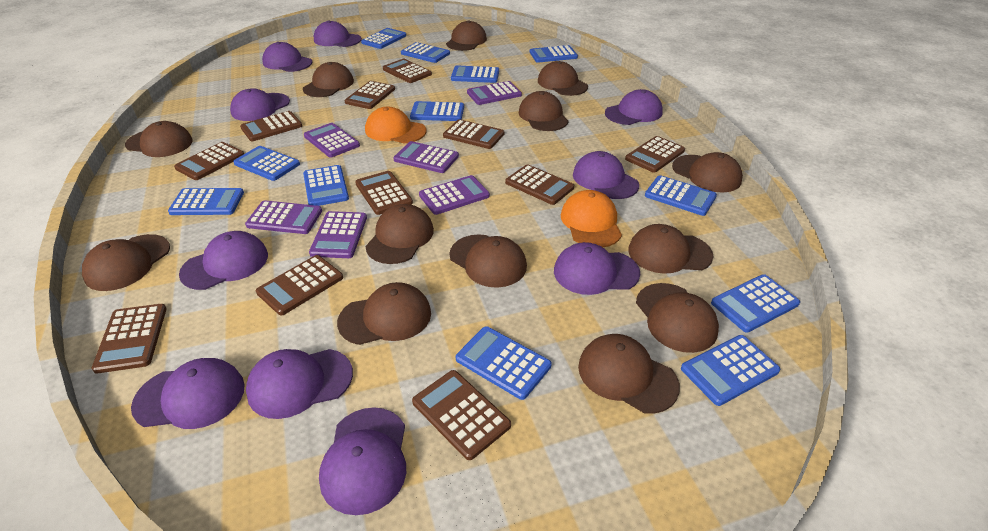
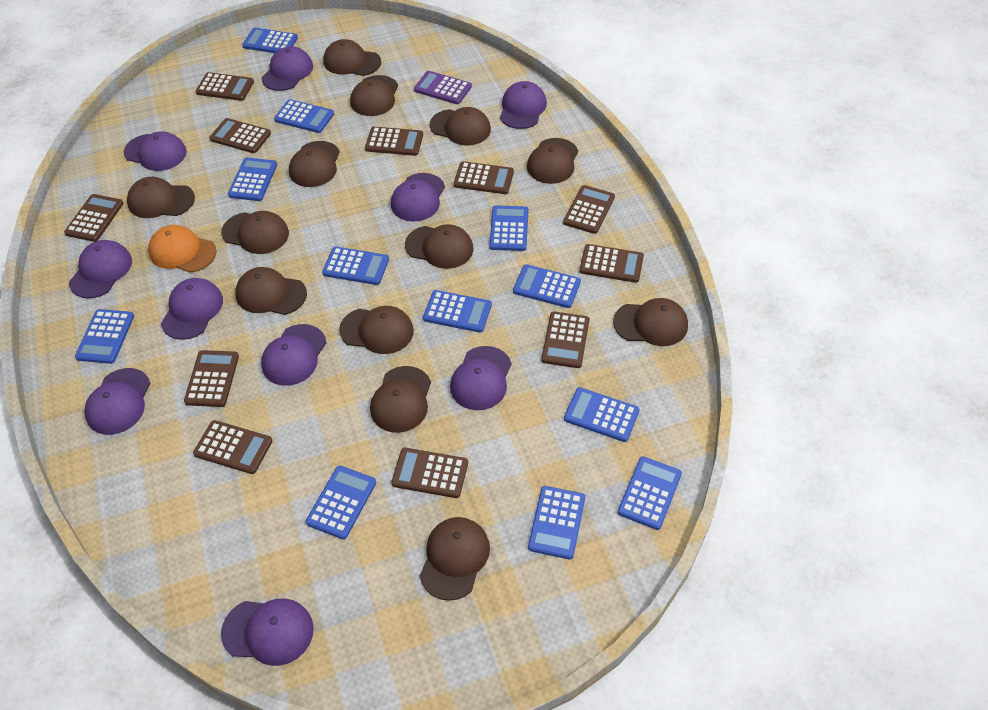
orange cap: 2 -> 1
purple calculator: 6 -> 1

